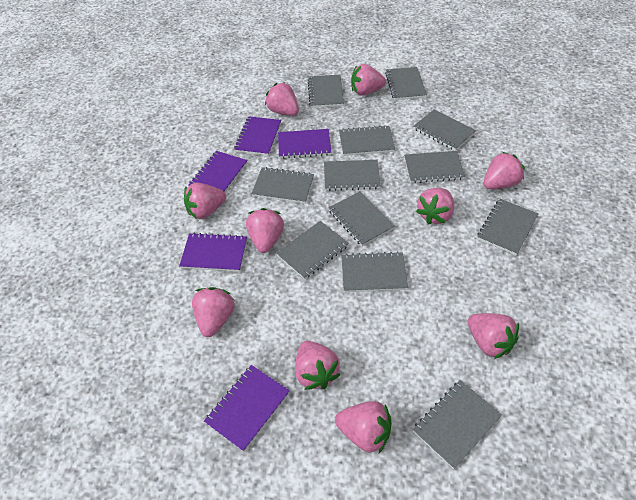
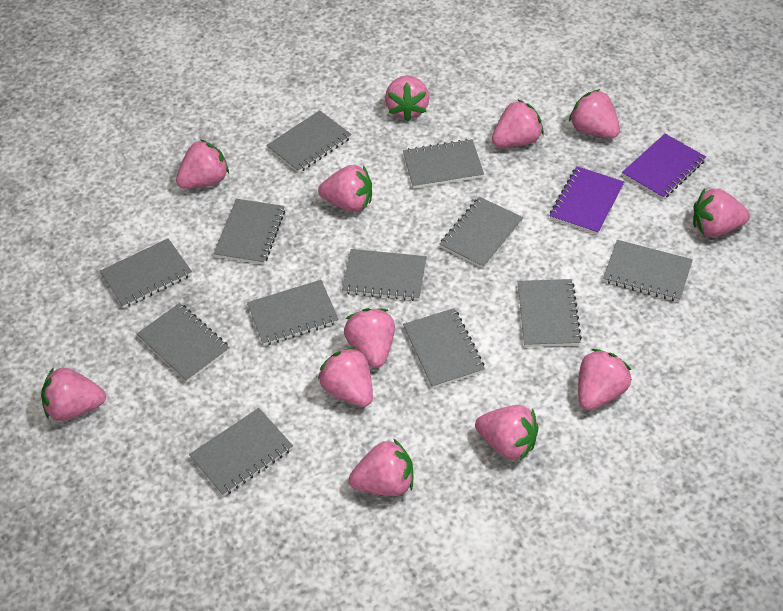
pink strawberry: 10 -> 12
purple notebook: 5 -> 2

